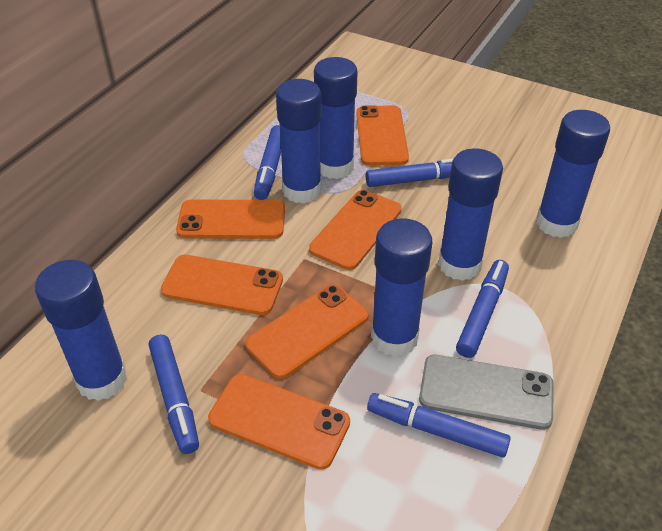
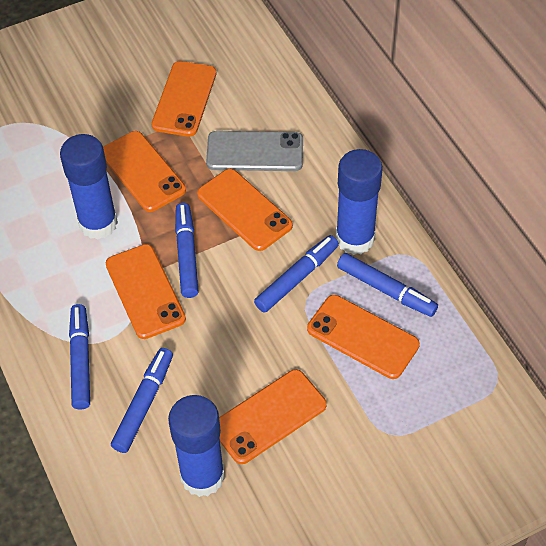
blue glue stick: 6 -> 3

